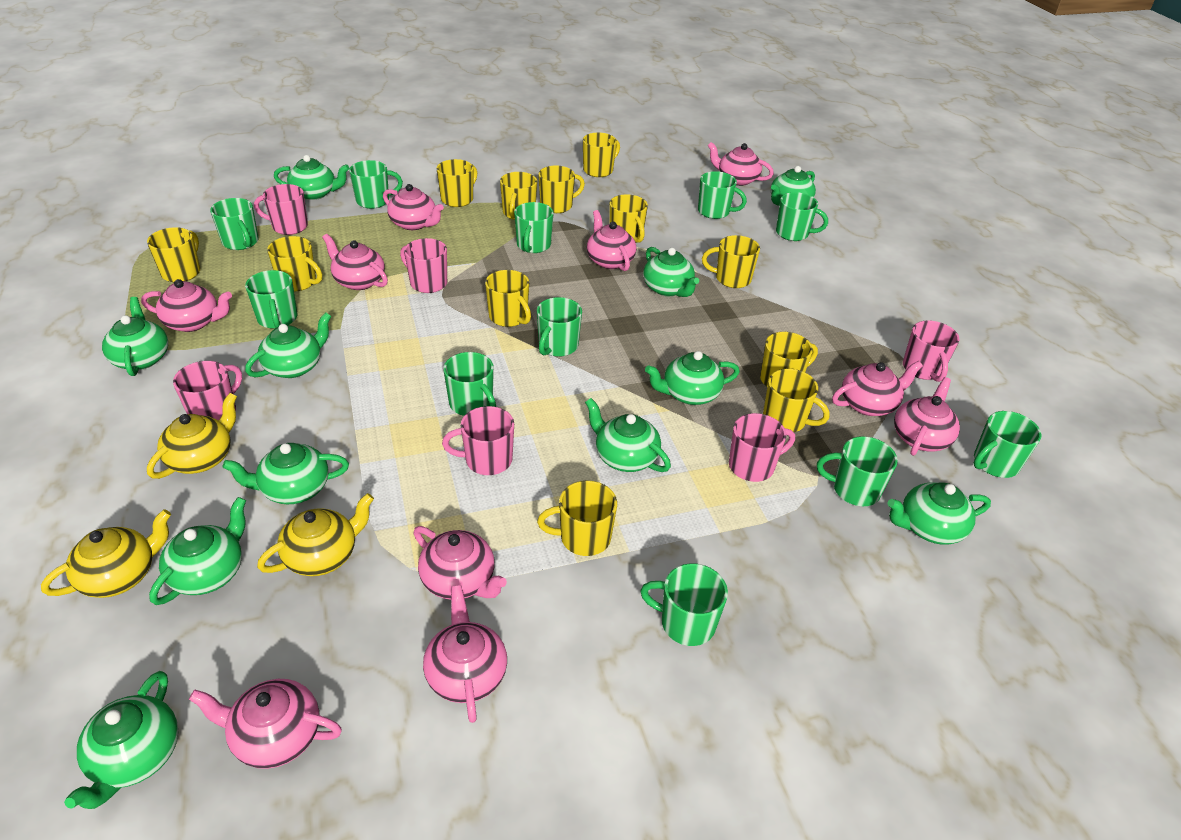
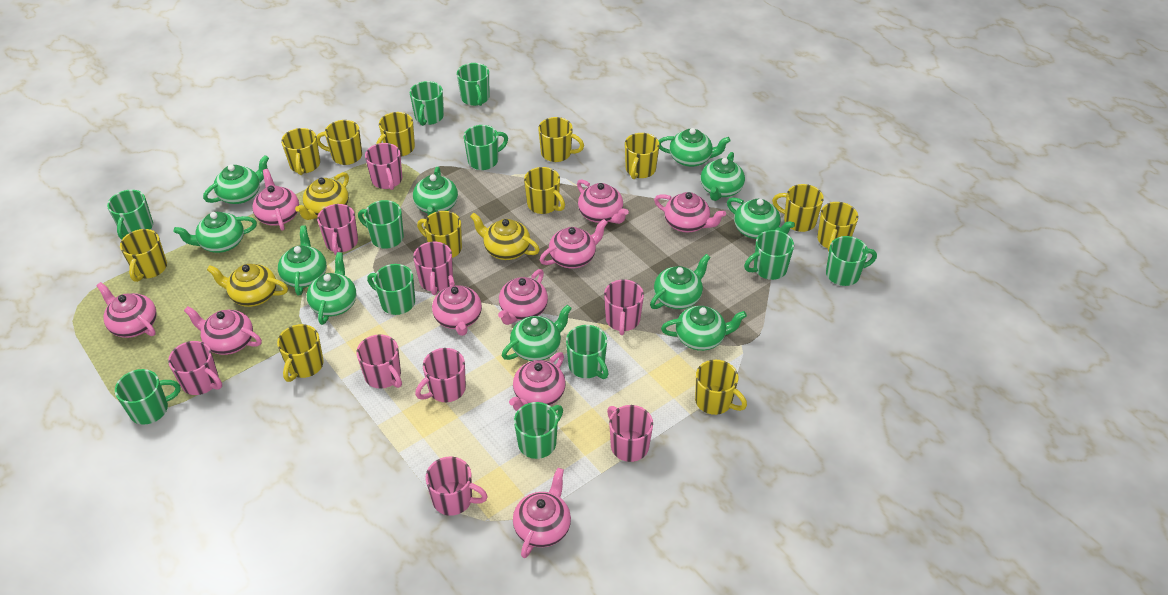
pink mug: 6 -> 9

